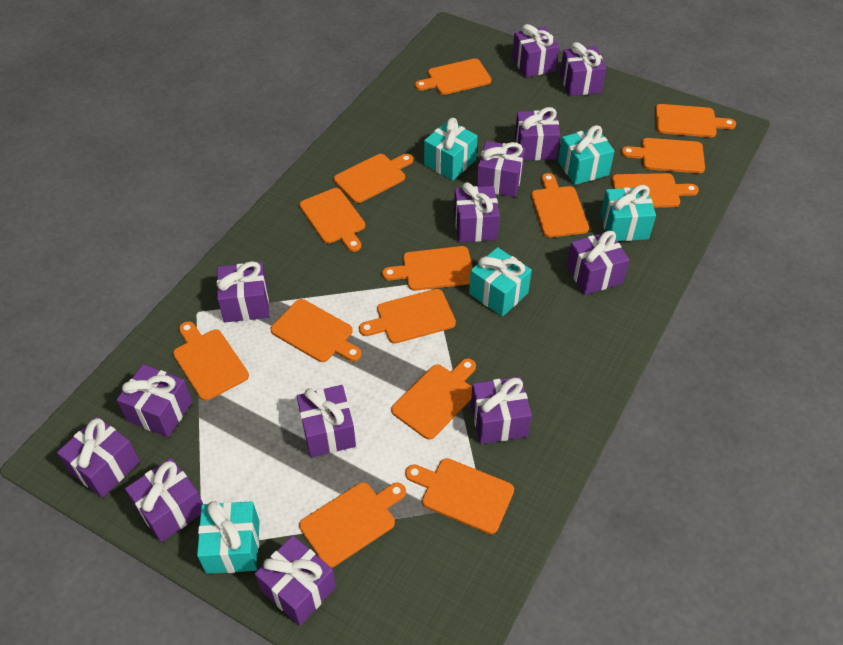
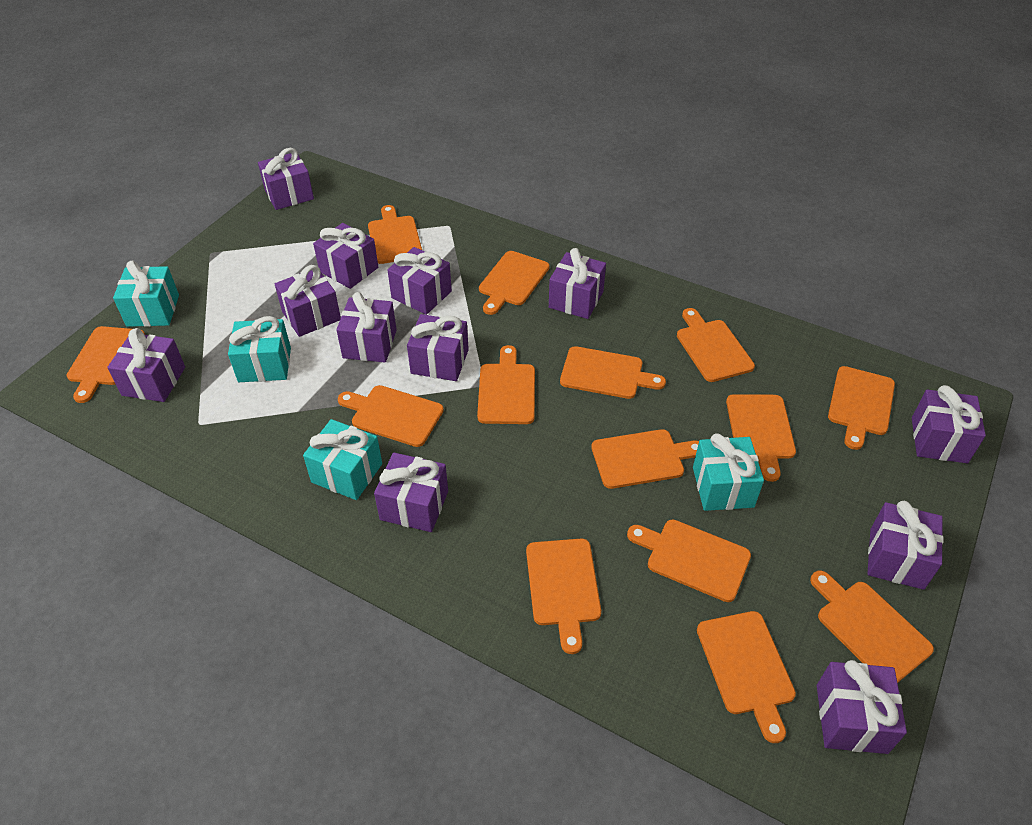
purple gift: 13 -> 12
turquoise gift: 5 -> 4

